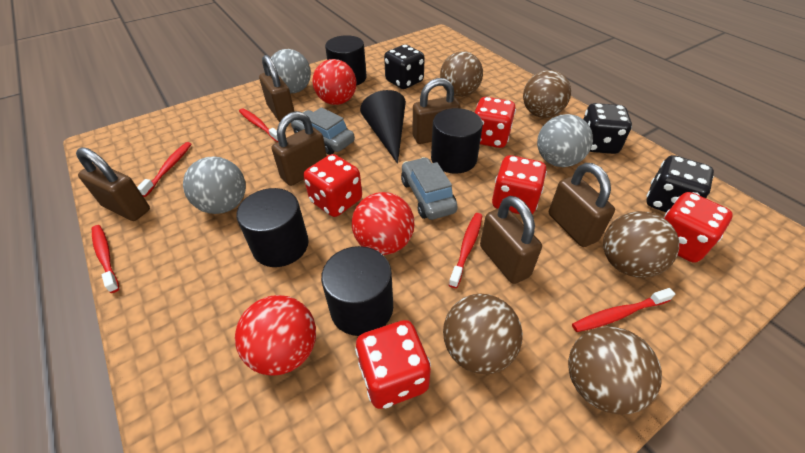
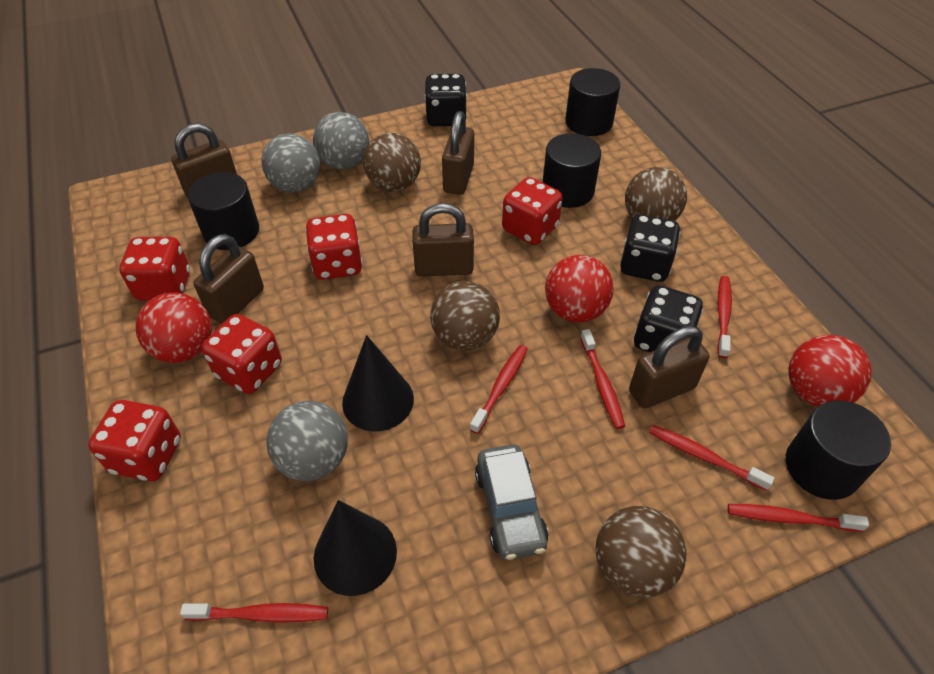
black cone: 1 -> 2
brown ball: 5 -> 4
brown padlock: 6 -> 5
grey car: 2 -> 1
red toothbrush: 5 -> 6

